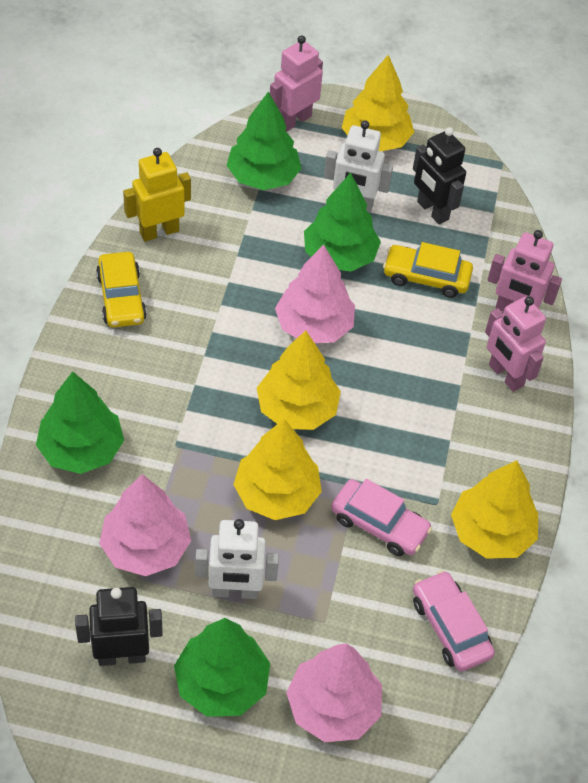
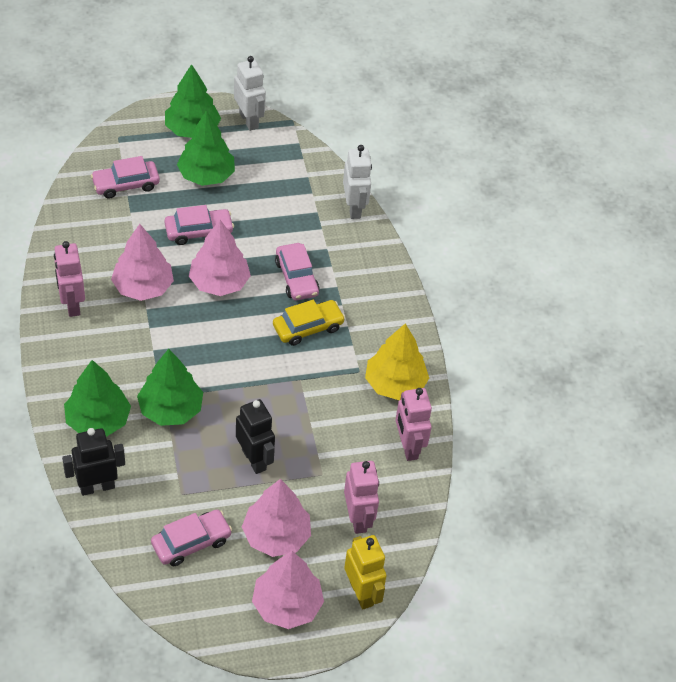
pink car: 2 -> 4
pink tree: 3 -> 4
yellow car: 2 -> 1
yellow tree: 4 -> 1

